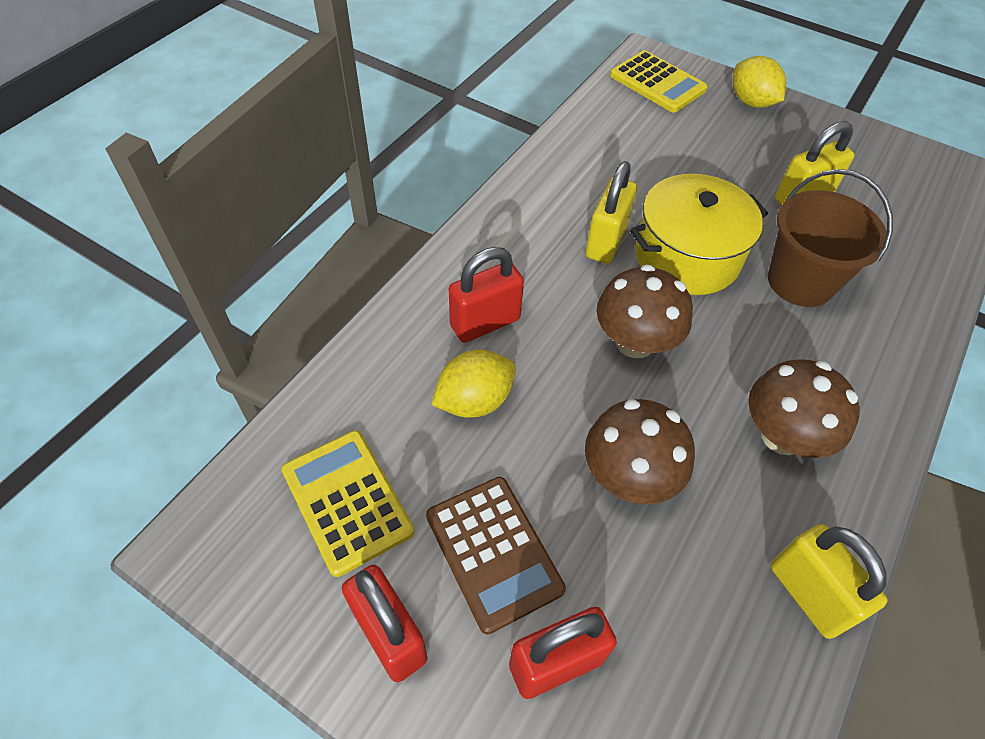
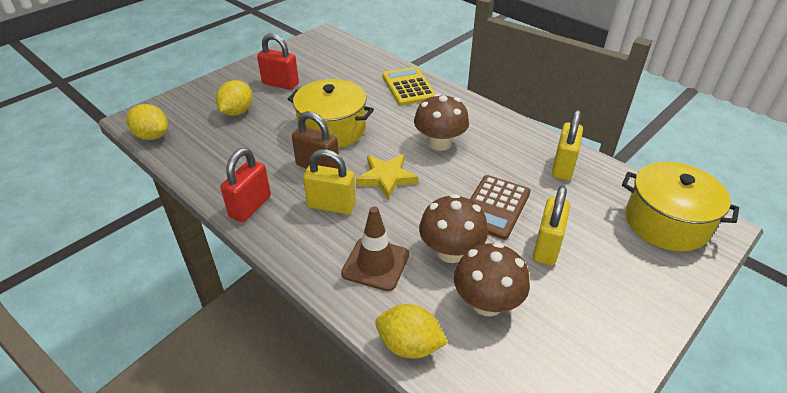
brown bucket: 1 -> 0
brown padlock: 0 -> 1
brown traffic cone: 0 -> 1
red padlock: 3 -> 2
yellow calculator: 2 -> 1
yellow lemon: 2 -> 3
yellow pot: 1 -> 2
yellow star: 0 -> 1

